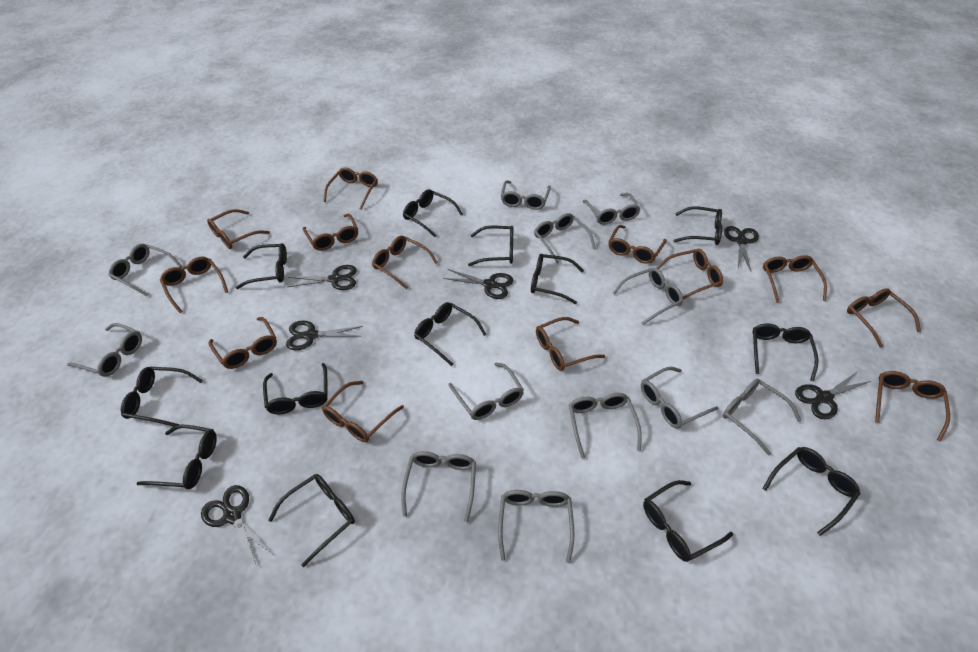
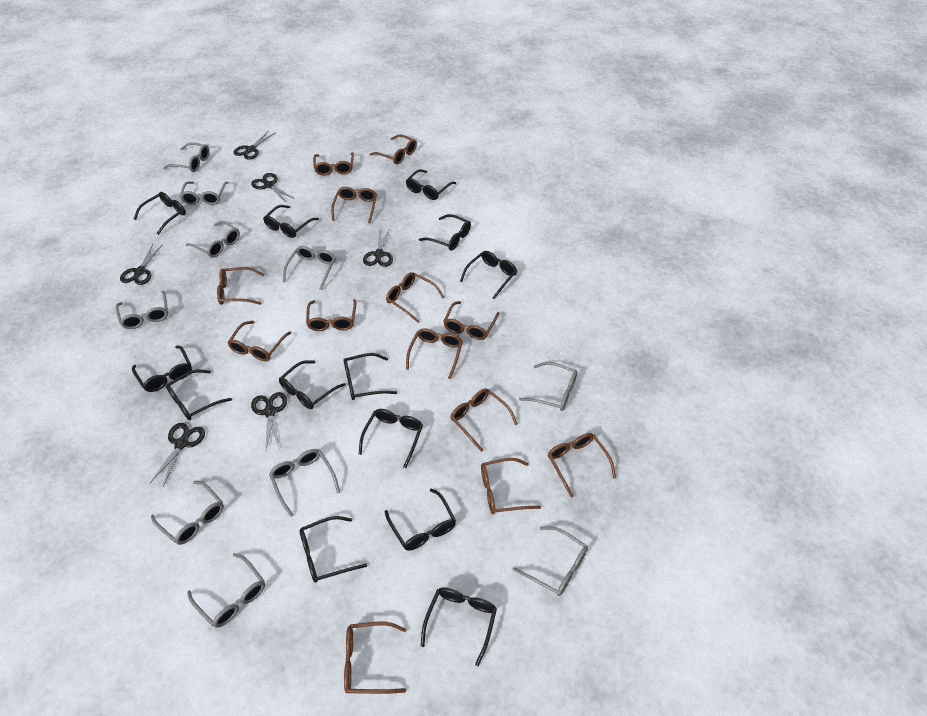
grey glasses: 12 -> 10

